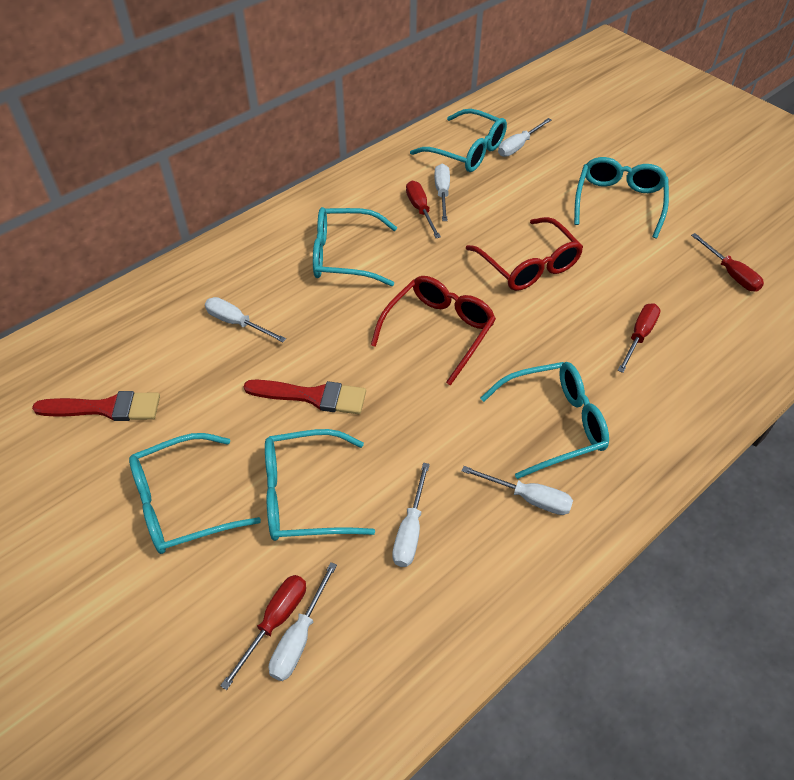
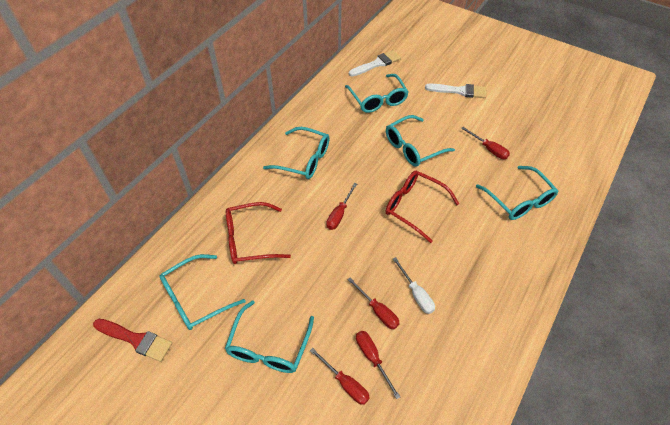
red brush: 2 -> 1
red screwdriver: 4 -> 5
white brush: 0 -> 2
white screwdriver: 6 -> 1

